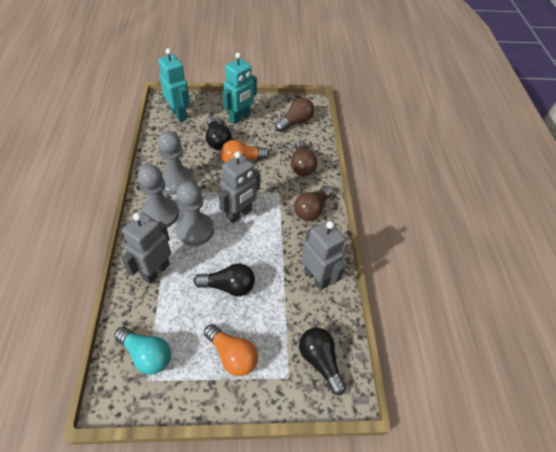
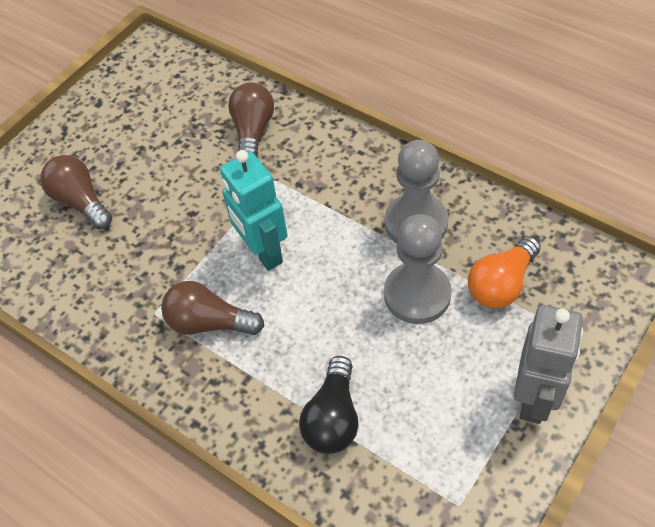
black light bulb: 3 -> 1
grey pawn: 3 -> 2
grey robot: 3 -> 1
orange light bulb: 2 -> 1
turquoise light bulb: 1 -> 0
turquoise robot: 2 -> 1

